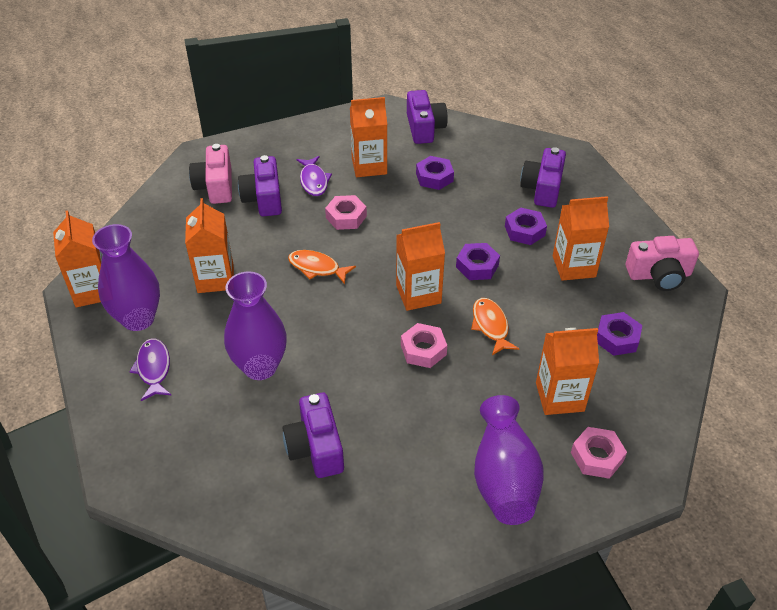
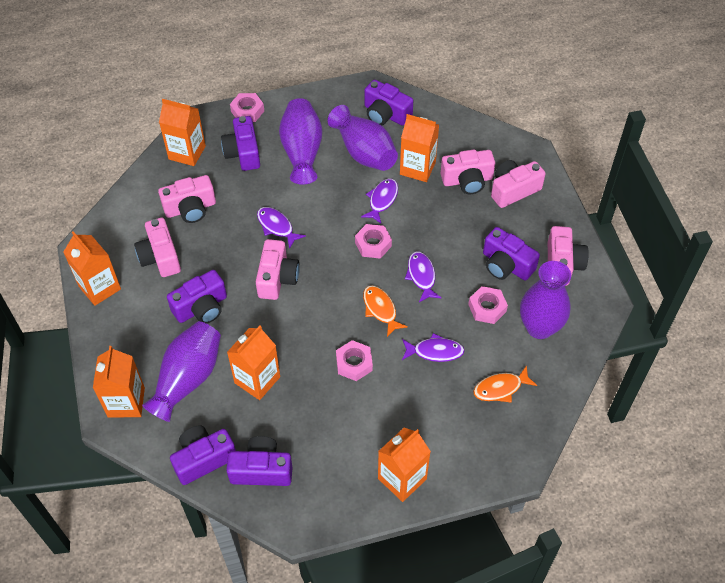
pink camera: 2 -> 6
pink nut: 3 -> 4
purple camera: 4 -> 6
purple fish: 2 -> 4
purple nut: 4 -> 0
purple vase: 3 -> 4

